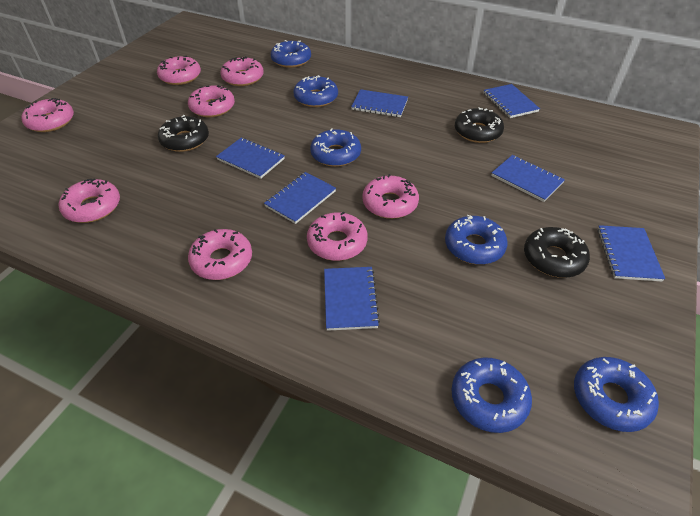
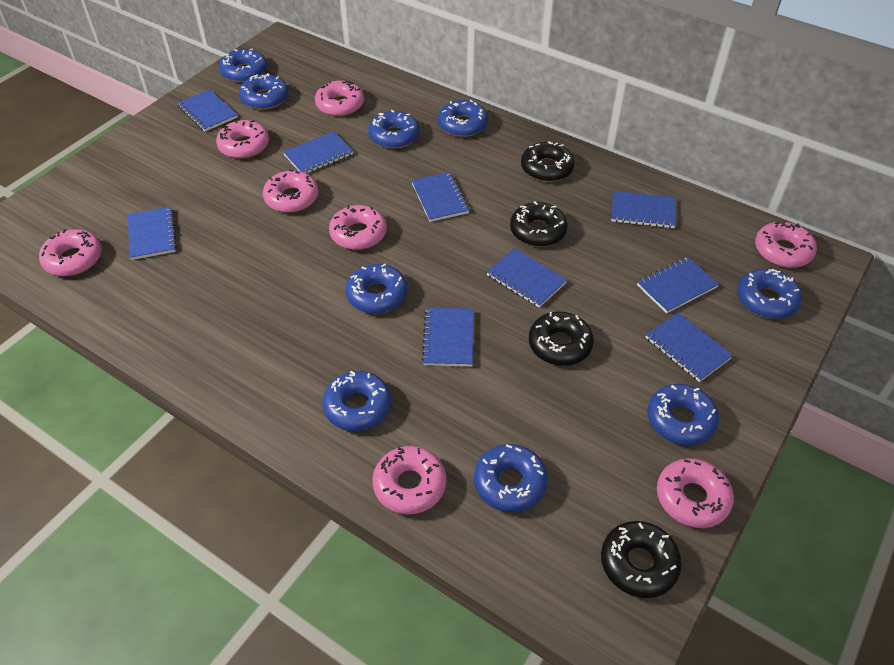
black donut: 3 -> 4
blue donut: 6 -> 9
blue notebook: 7 -> 9

